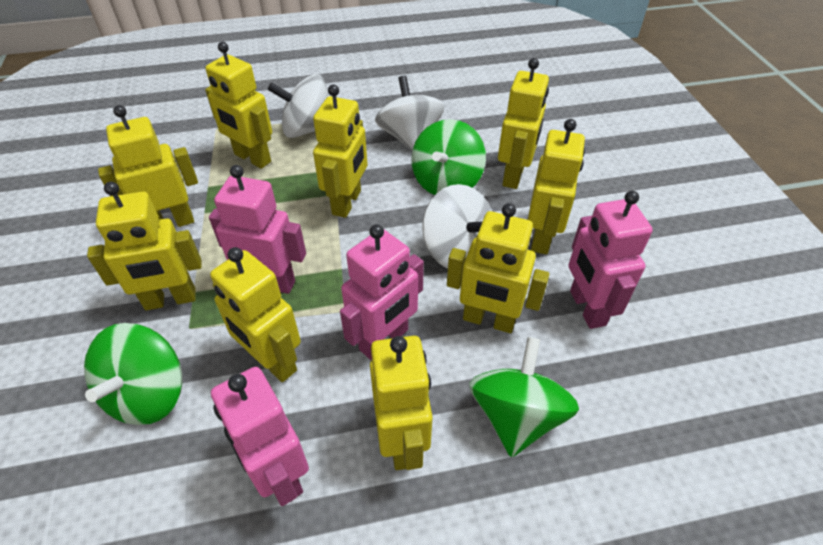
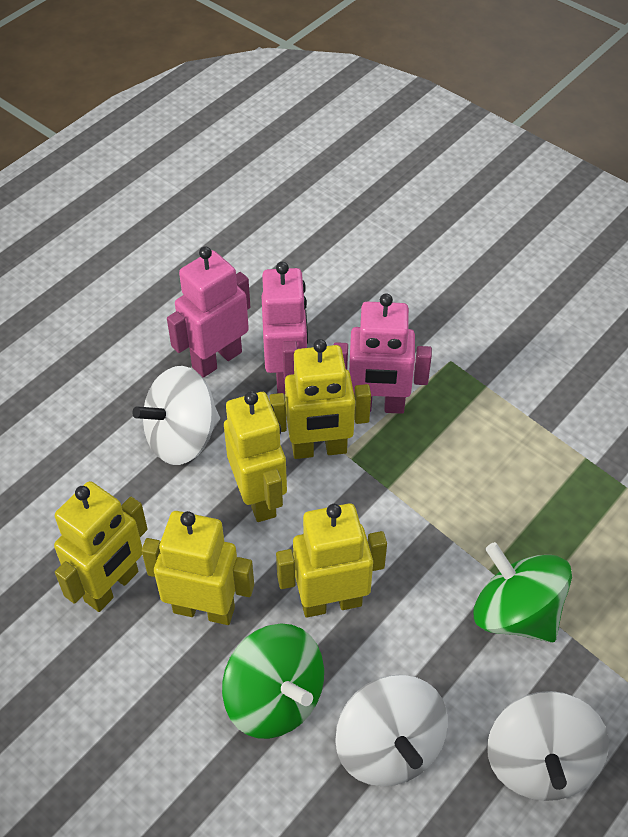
green spinning top: 3 -> 2
pink robot: 4 -> 3
yellow robot: 9 -> 5

